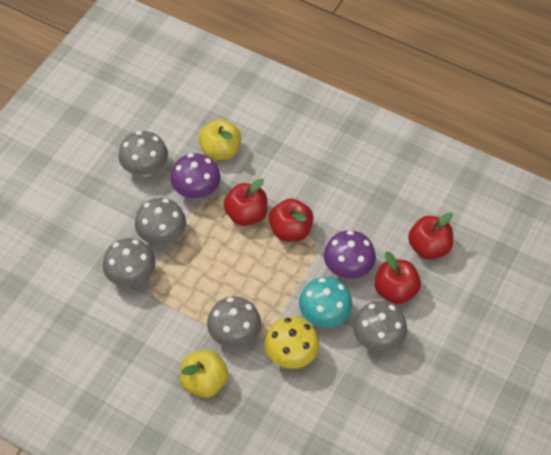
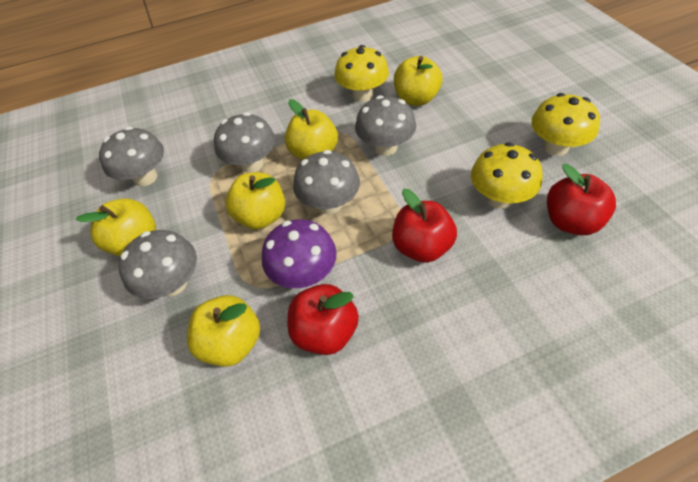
purple mushroom: 2 -> 1
red apple: 4 -> 3
turquoise mushroom: 1 -> 0
yellow apple: 2 -> 5
yellow mushroom: 1 -> 3

